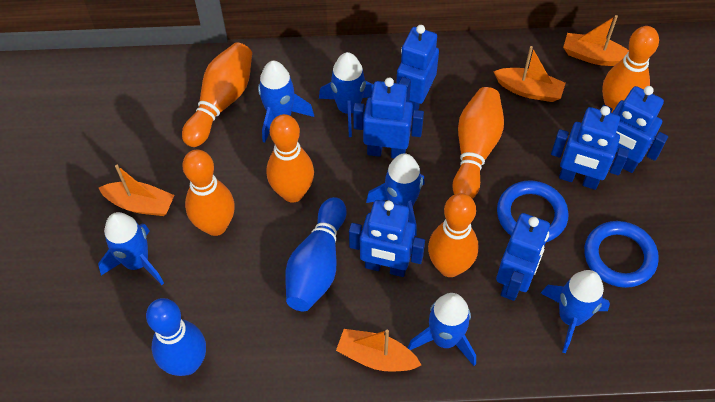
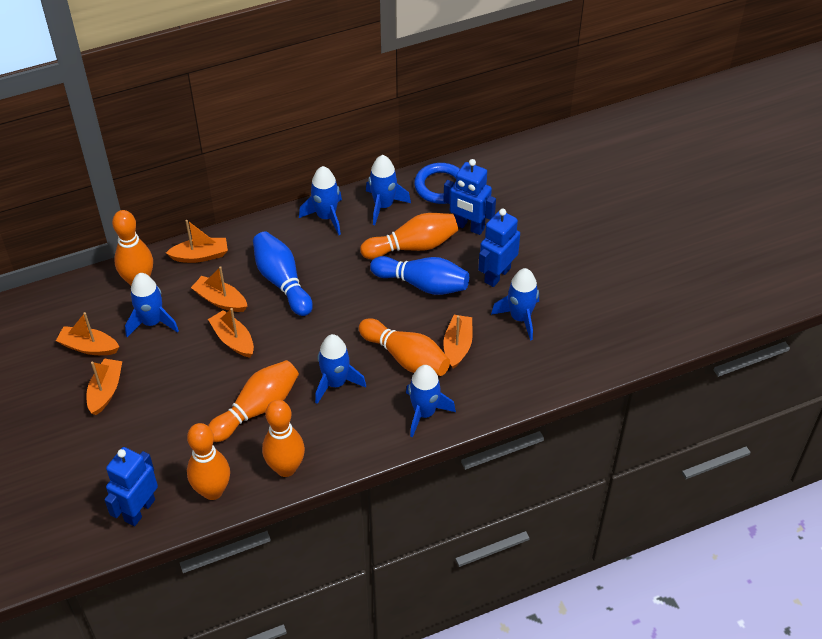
blue ring: 2 -> 1
blue robot: 6 -> 3
orange boat: 4 -> 6

